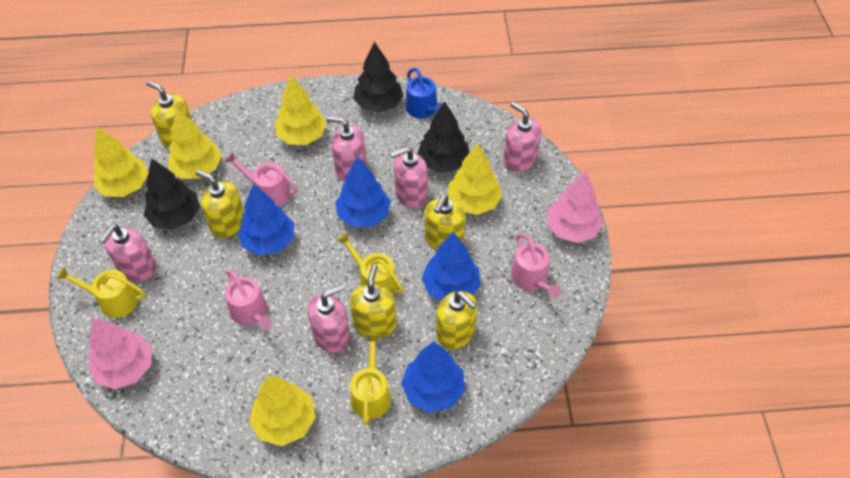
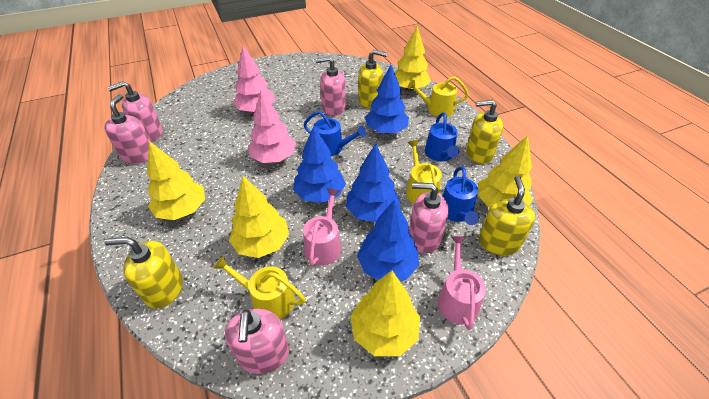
black tree: 3 -> 0
blue watering can: 1 -> 3
pink watering can: 3 -> 2
yellow soap dispenser: 5 -> 4

